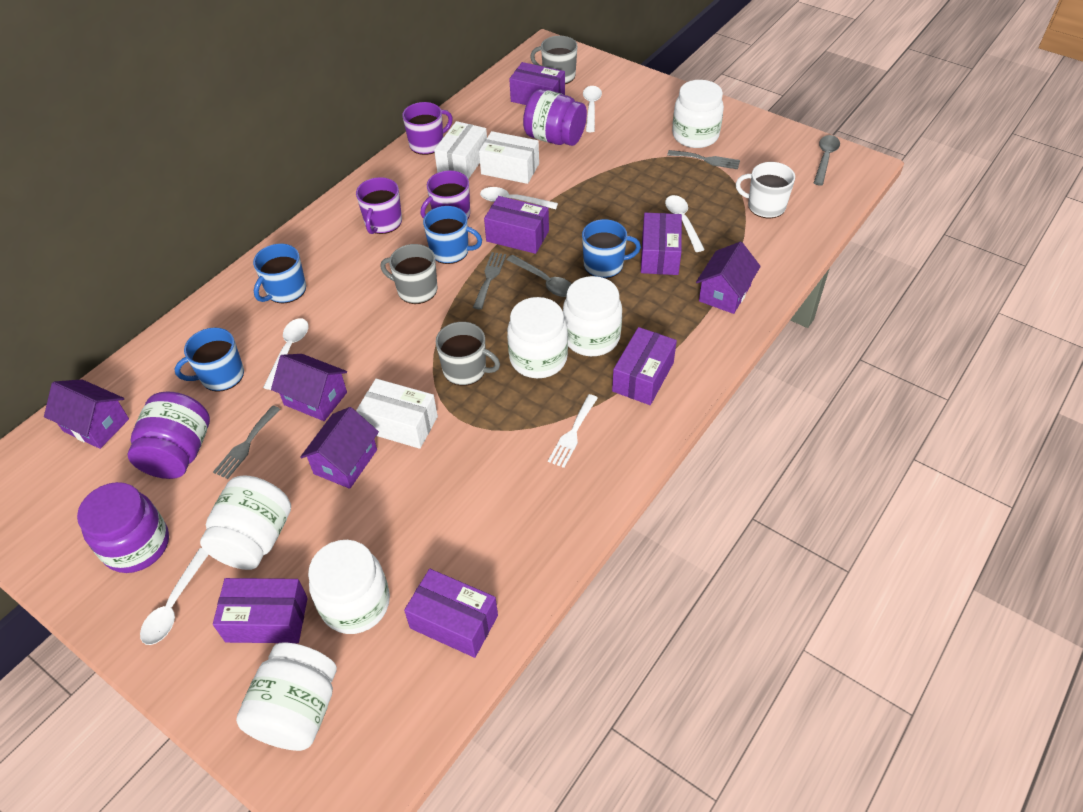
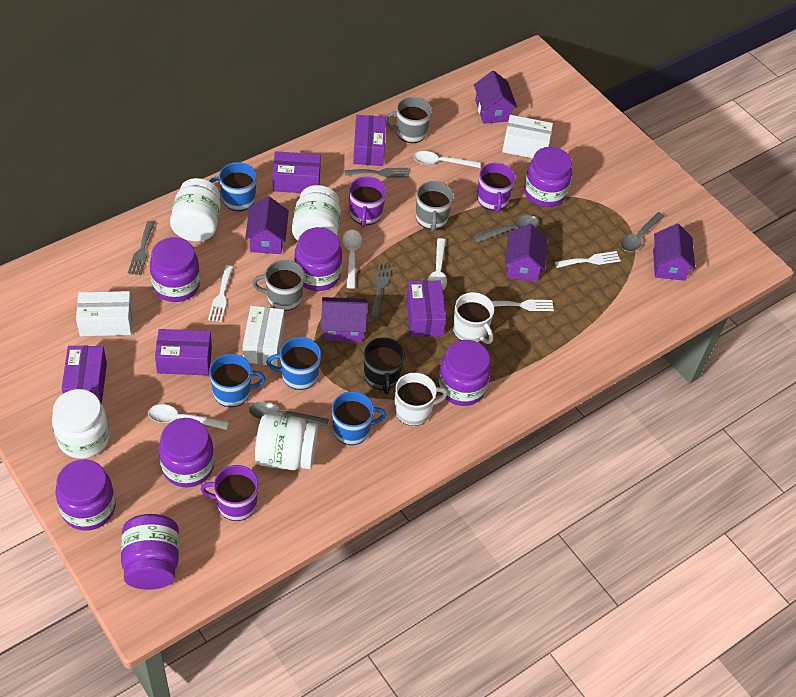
black mug: 0 -> 1
grey spoon: 2 -> 3
purple box: 6 -> 5
purple house: 4 -> 5
purple jar: 3 -> 7
white fork: 1 -> 3
white jar: 6 -> 4
white mug: 1 -> 2
white spoon: 5 -> 4

